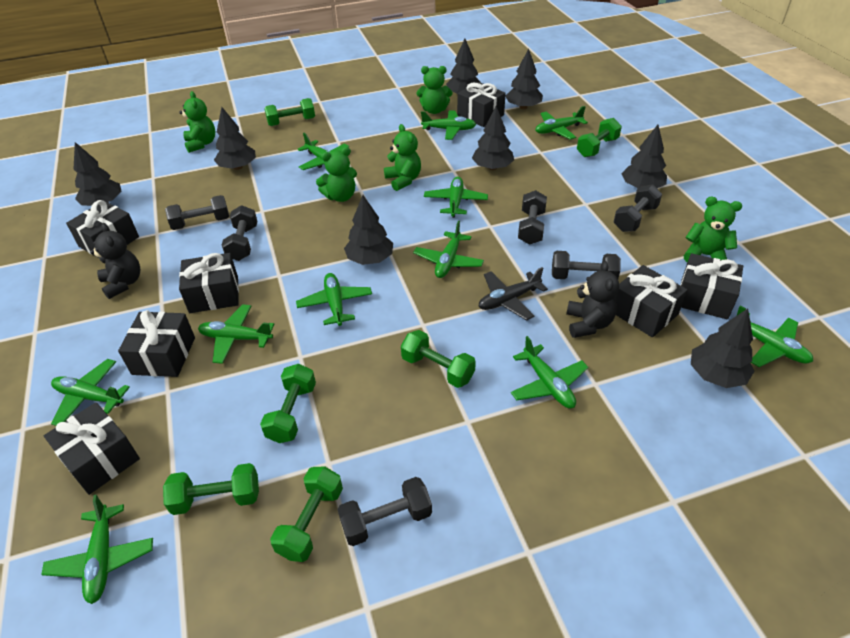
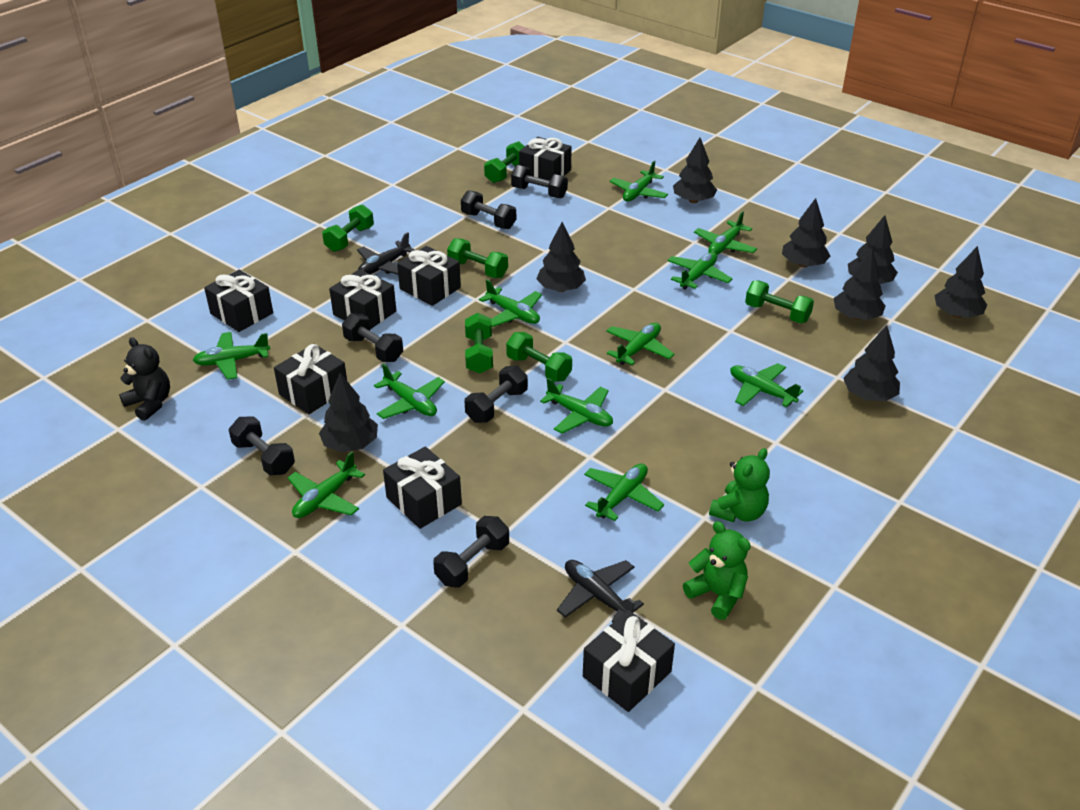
black plane: 1 -> 2
black teddy bear: 2 -> 1
green teddy bear: 5 -> 2

